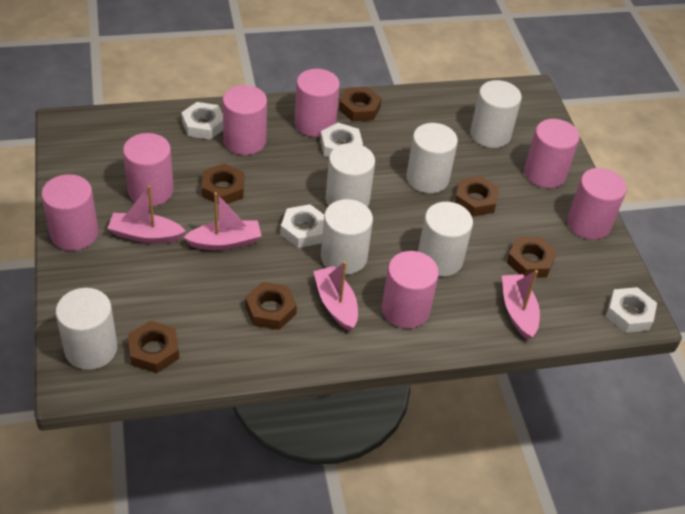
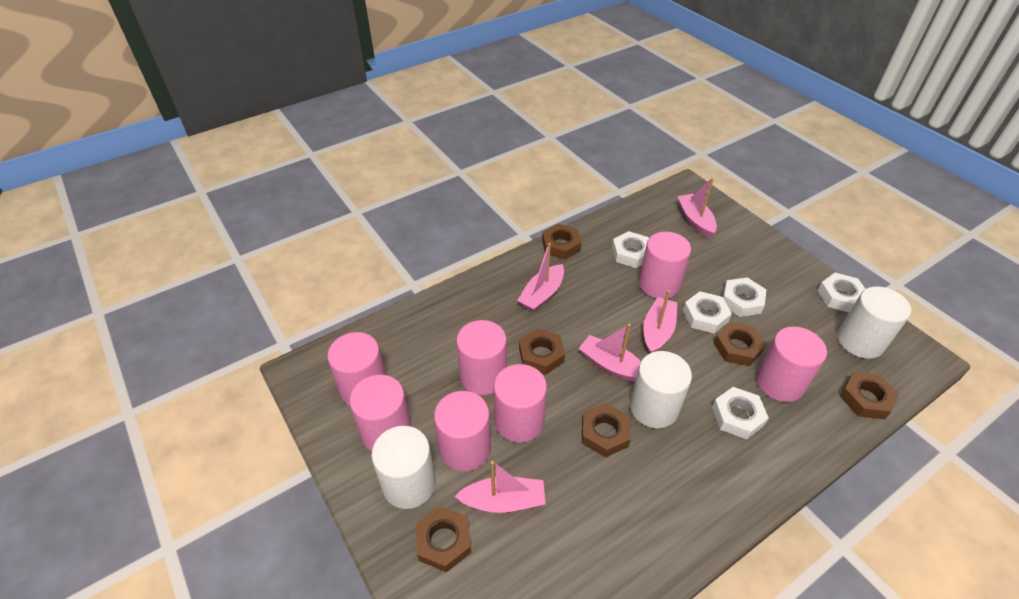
pink boat: 4 -> 5
white cylinder: 6 -> 3
white nut: 4 -> 5

